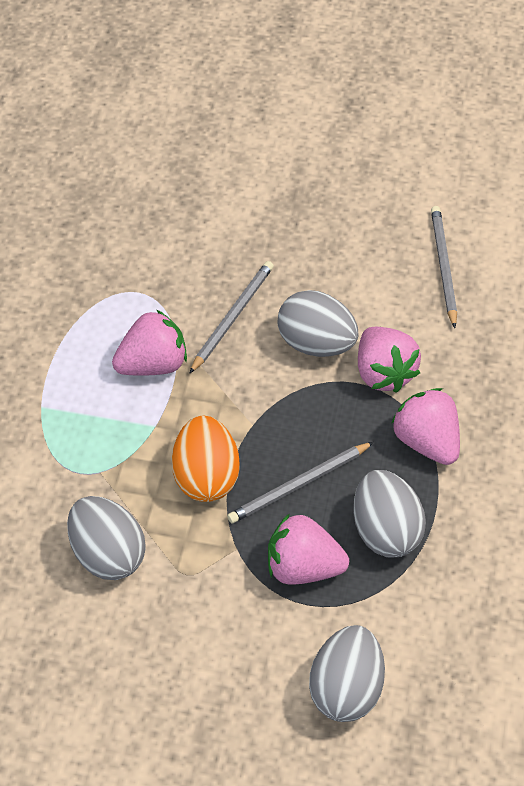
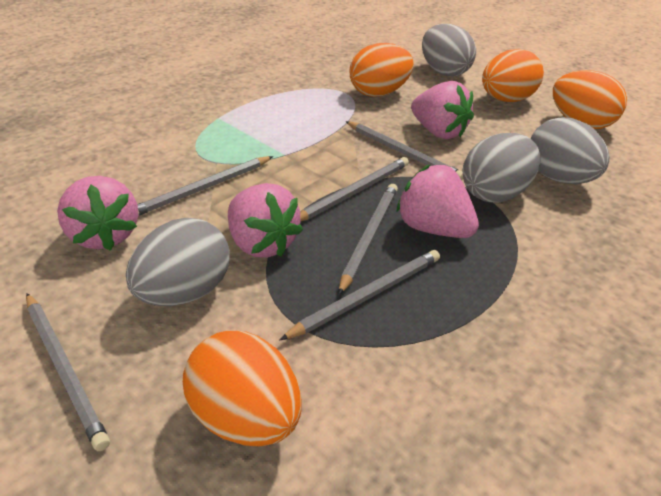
grey pencil: 3 -> 6
orange egg: 1 -> 4

